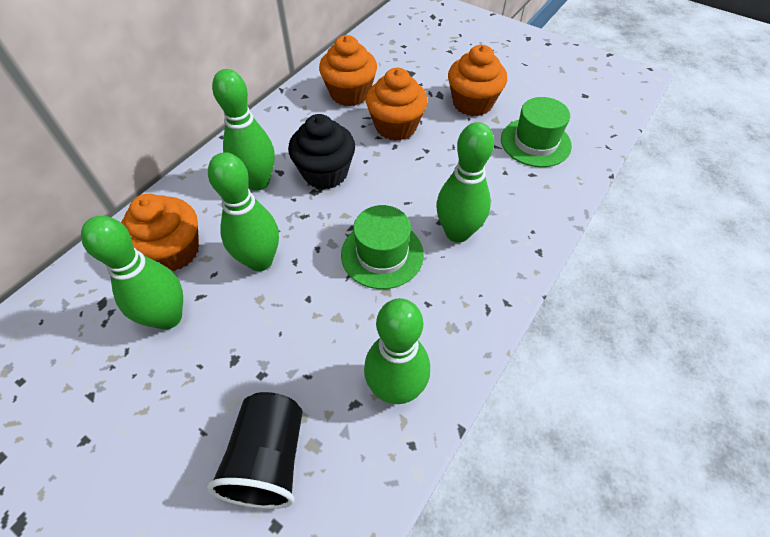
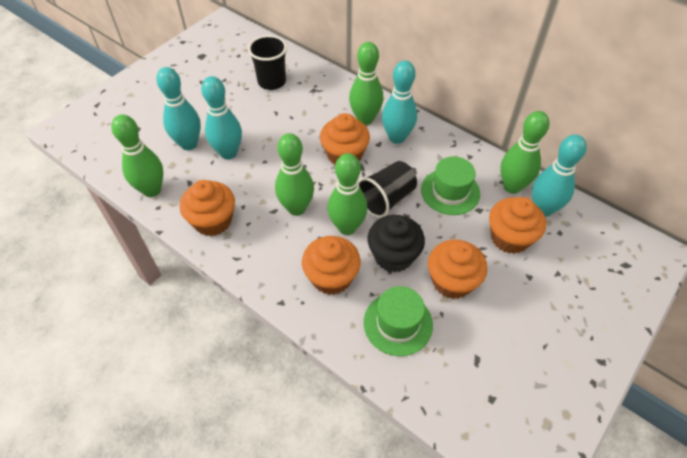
black cup: 1 -> 2
orange cupcake: 4 -> 5
turquoise bowling pin: 0 -> 4

